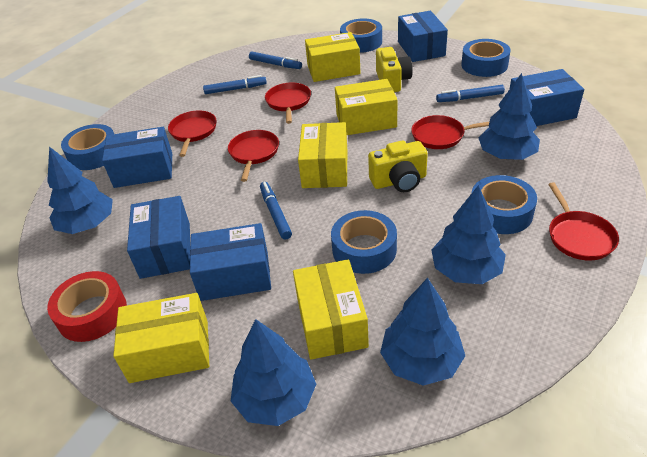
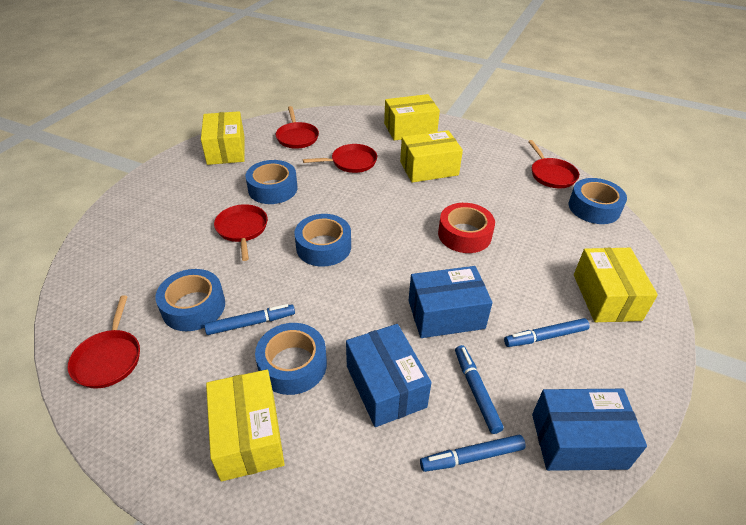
blue box: 5 -> 3
blue tree: 5 -> 0
yellow camera: 2 -> 0

